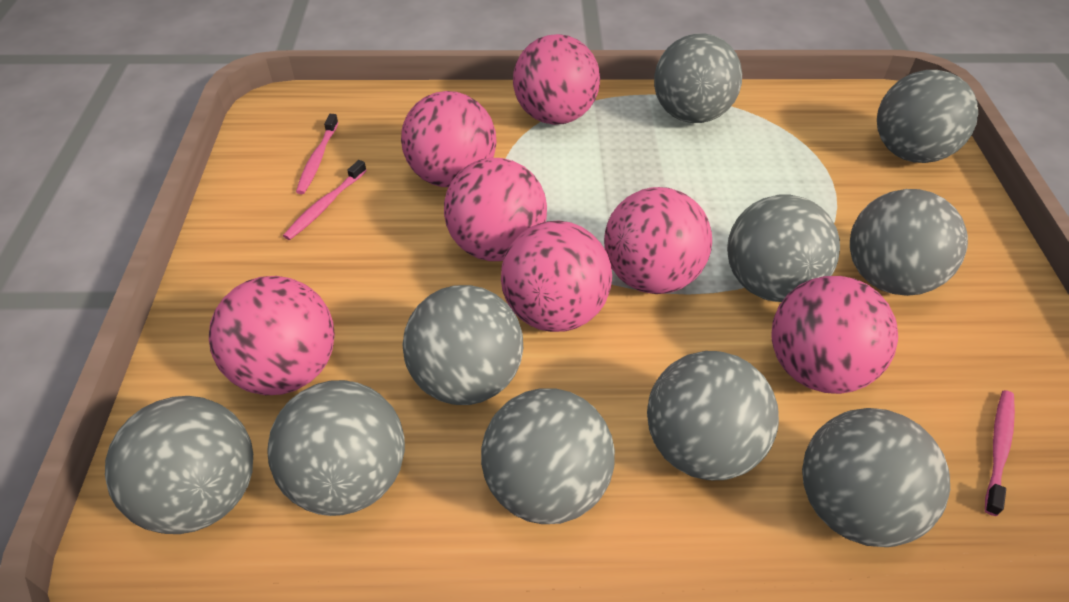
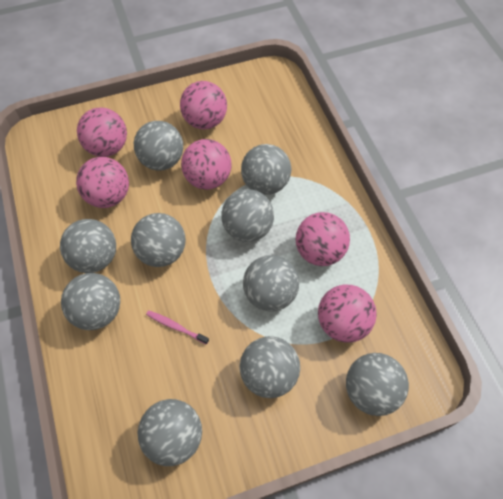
pink ball: 7 -> 6
pink toothbrush: 3 -> 1

